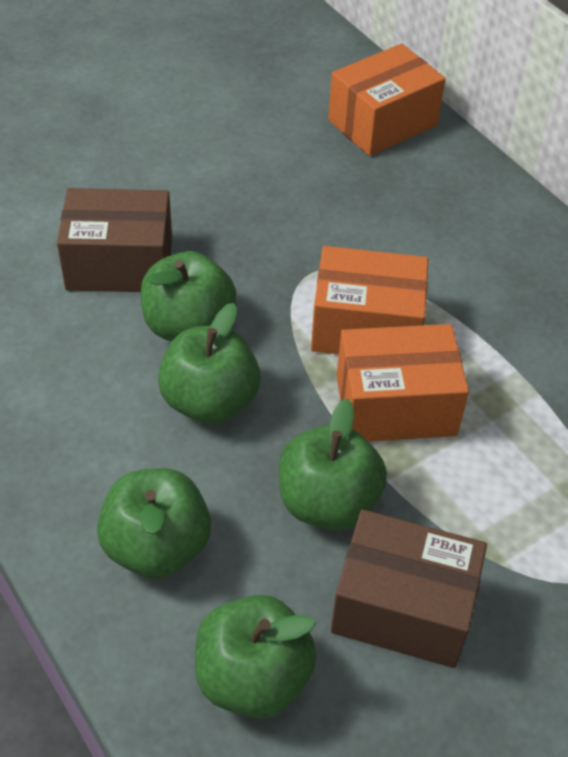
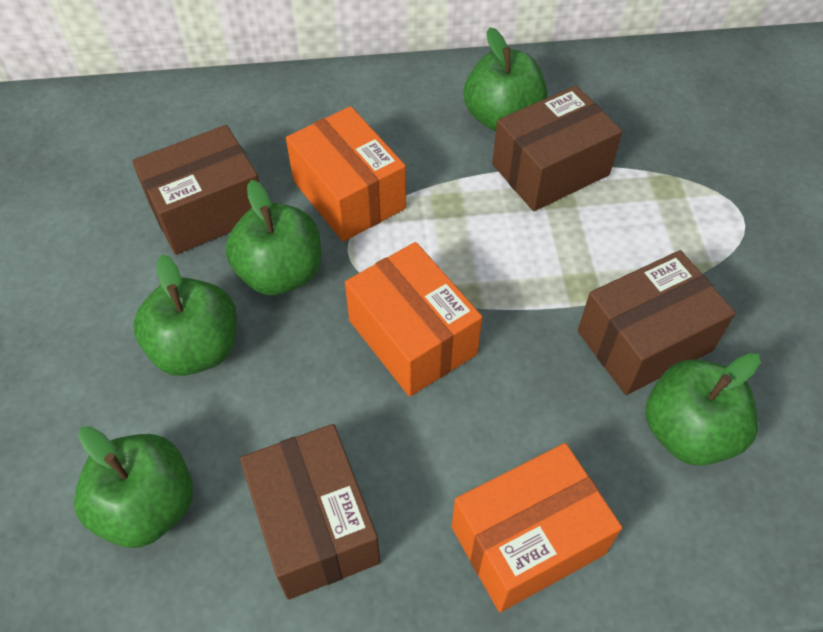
brown box: 2 -> 4

